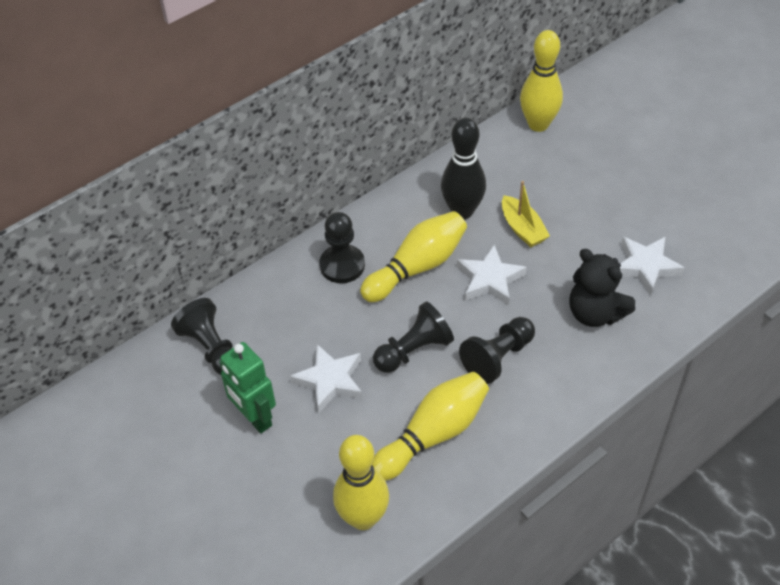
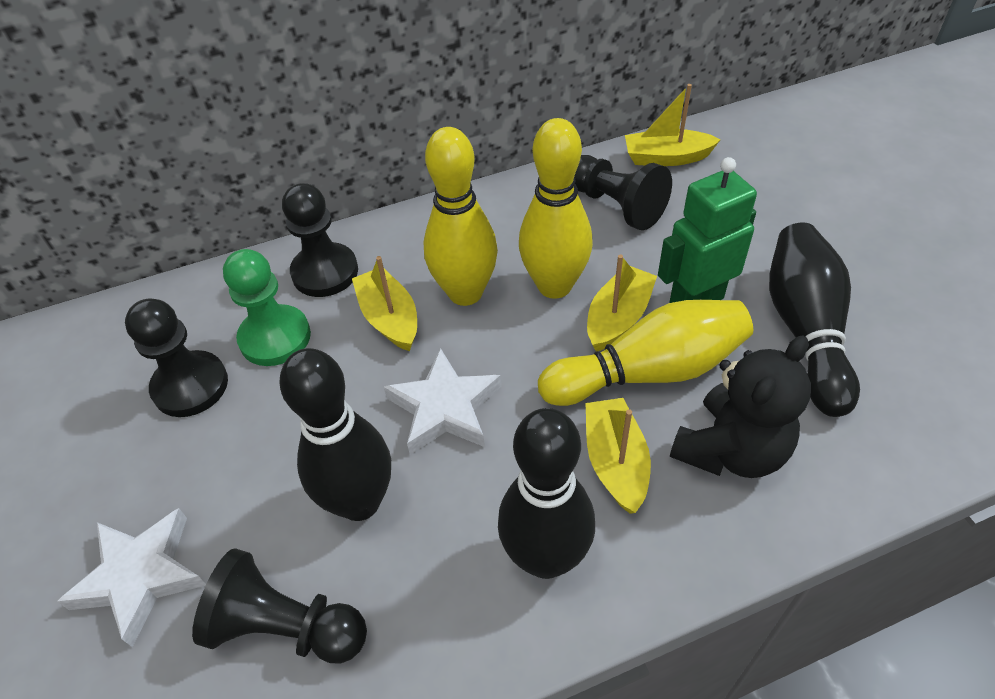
black bowling pin: 1 -> 3
green pawn: 0 -> 1
white star: 3 -> 2
yellow boat: 1 -> 4
yellow bowling pin: 4 -> 3

